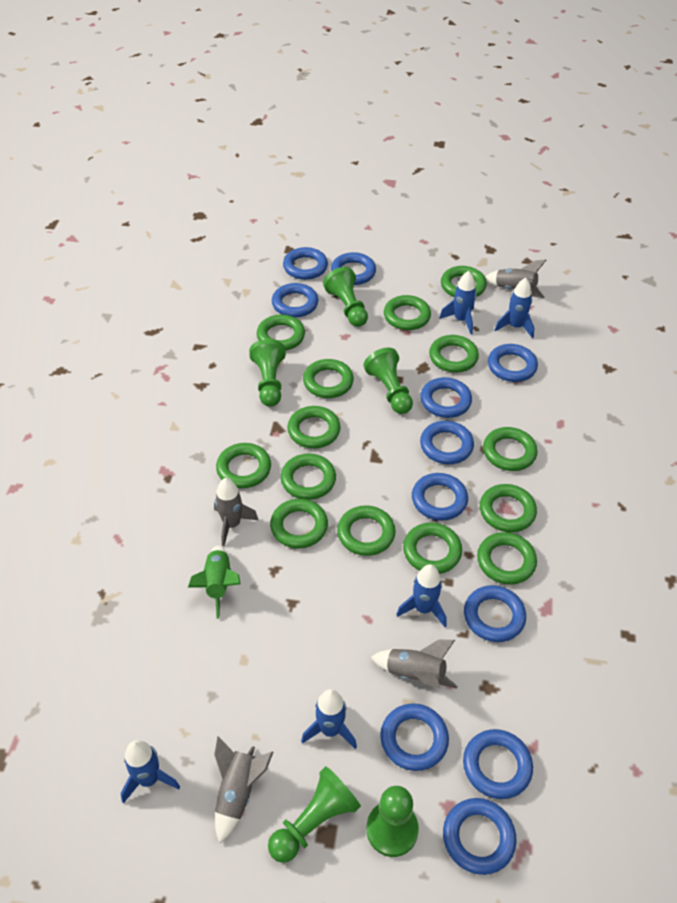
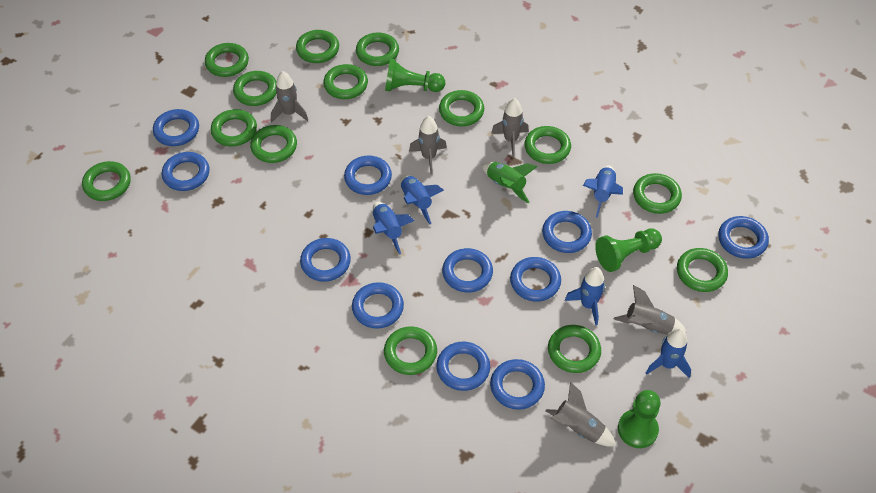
green pawn: 5 -> 3
grey rocket: 4 -> 5

